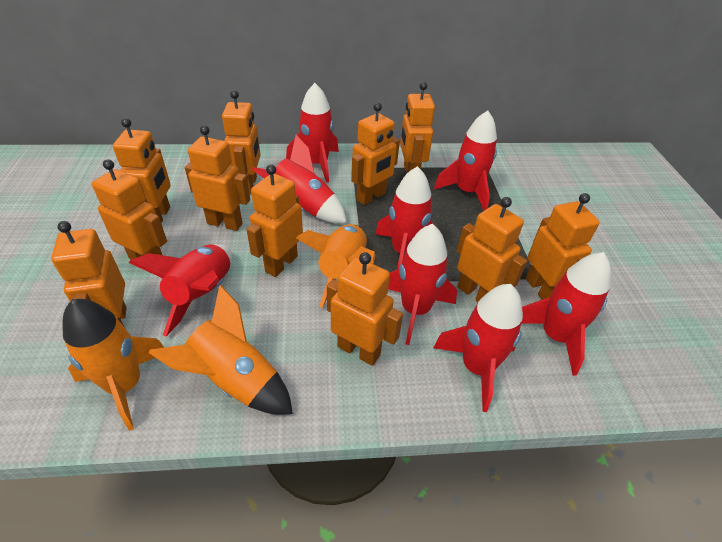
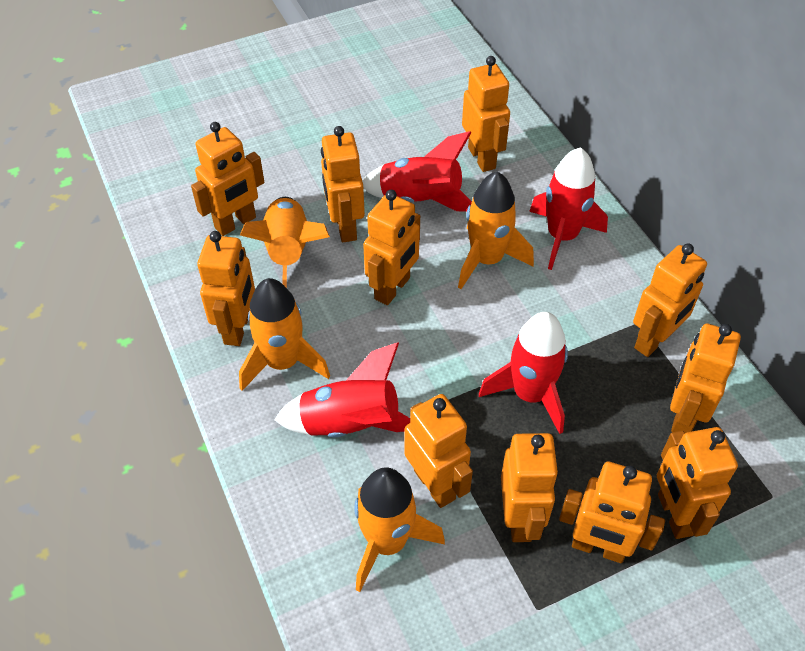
orange rocket: 3 -> 4
red rocket: 8 -> 4

